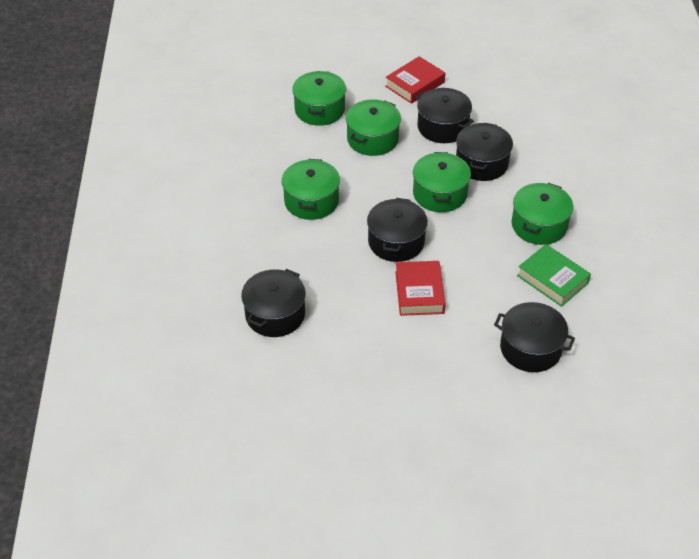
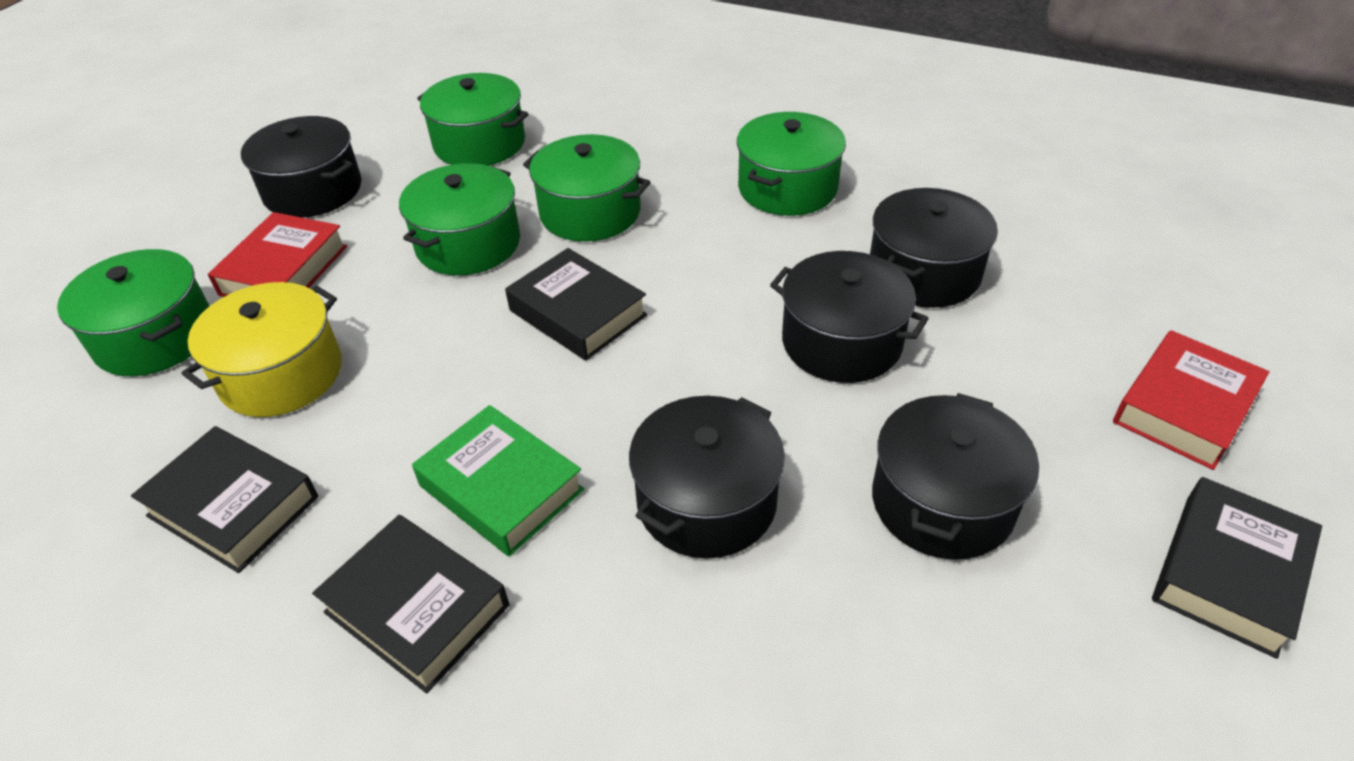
black book: 0 -> 4
yellow pot: 0 -> 1

